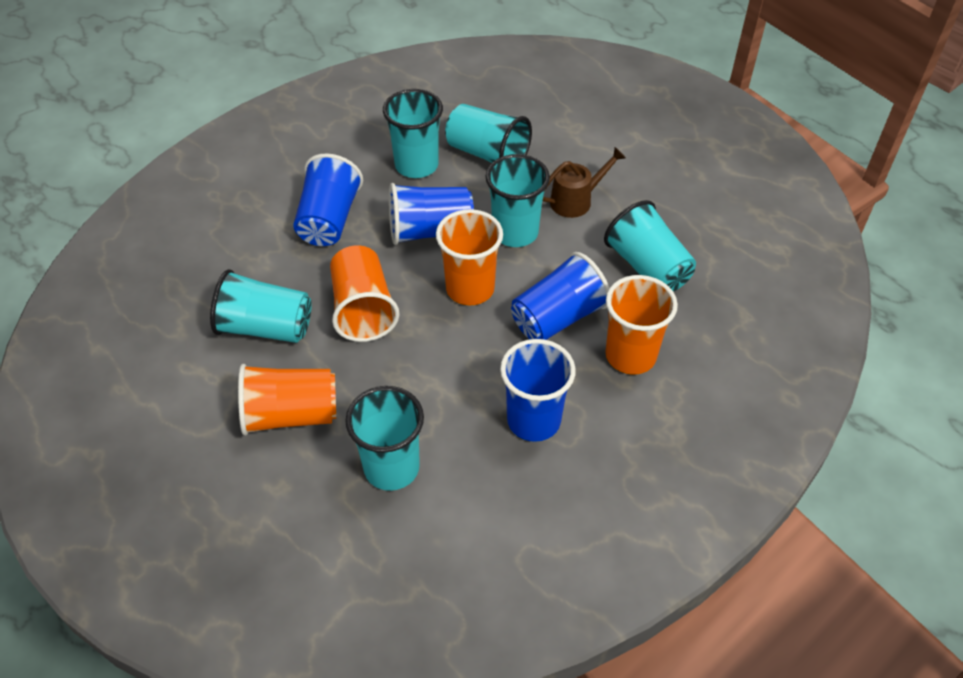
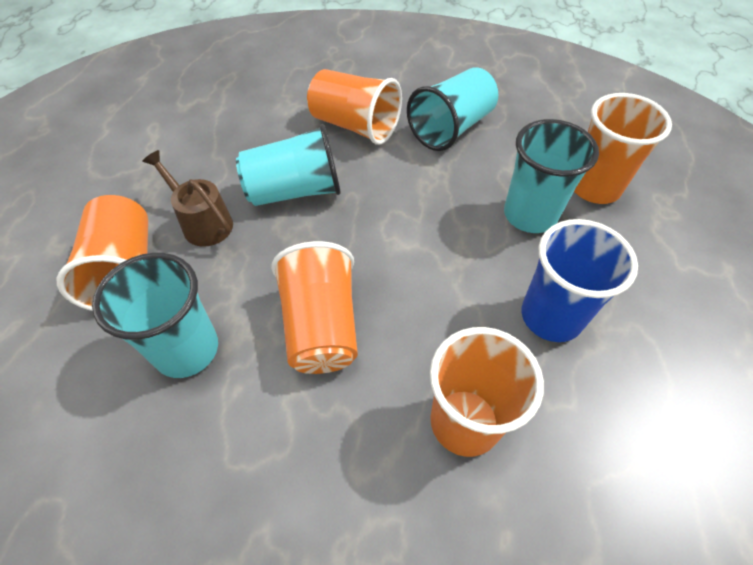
blue cup: 4 -> 1
orange cup: 4 -> 5
turquoise cup: 6 -> 4

